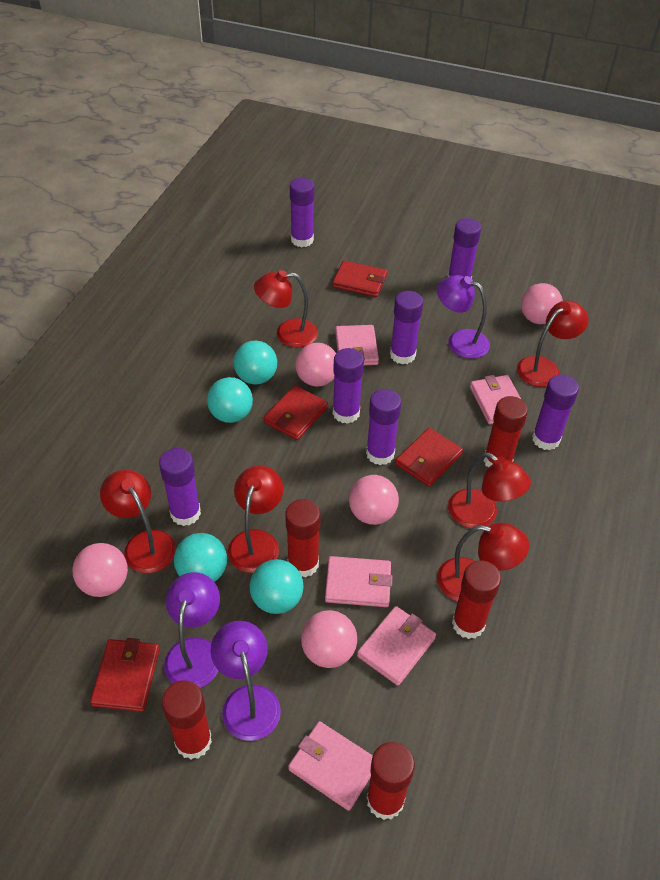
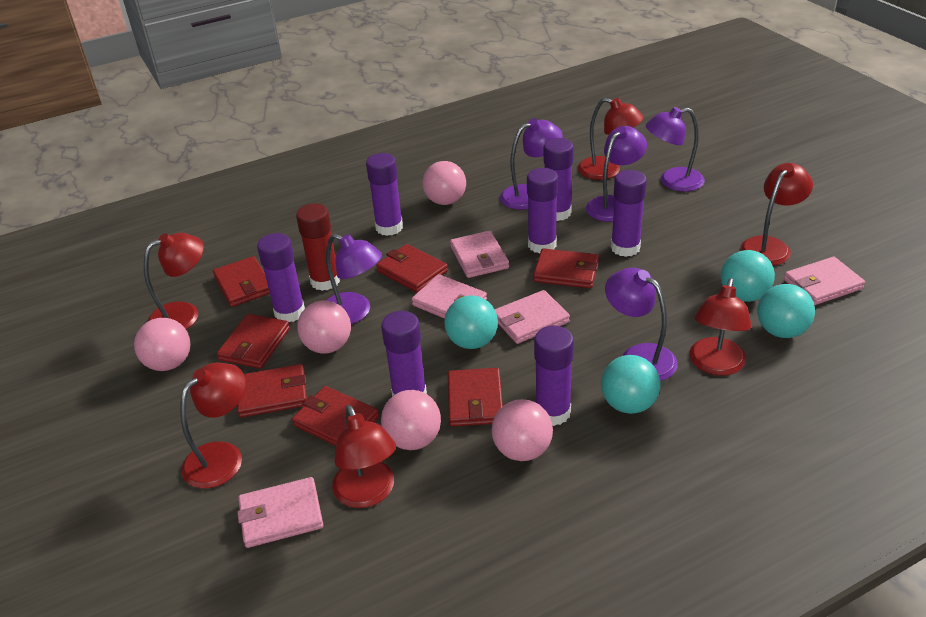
purple lamp: 3 -> 5
red glue stick: 5 -> 1
red wallet: 4 -> 7

